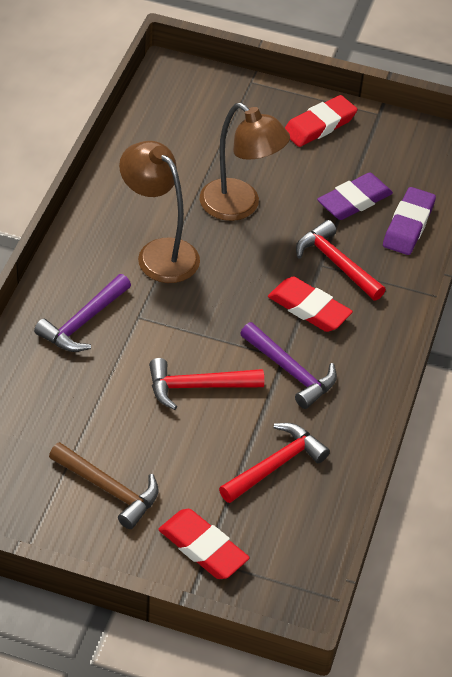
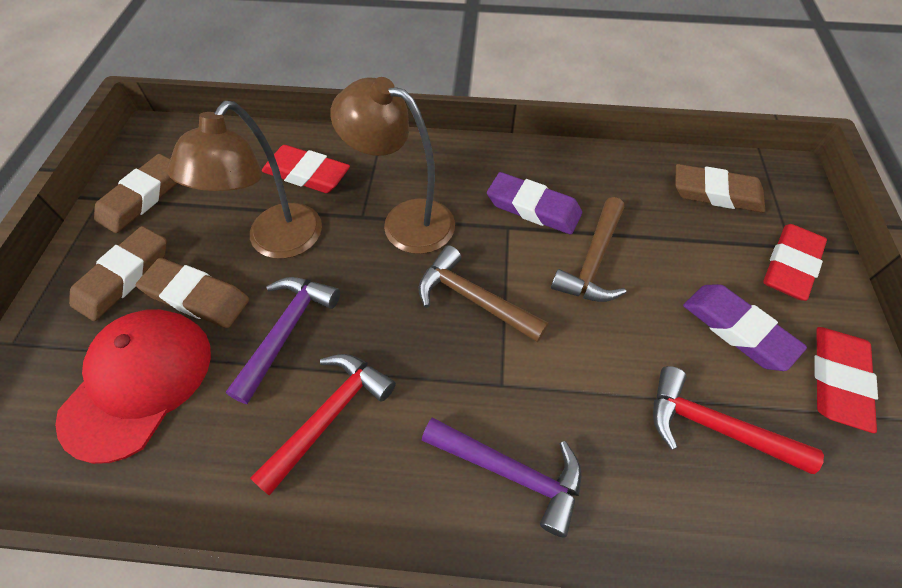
brown eraser: 0 -> 4
brown hammer: 1 -> 2
red cap: 0 -> 1
red hammer: 3 -> 2

